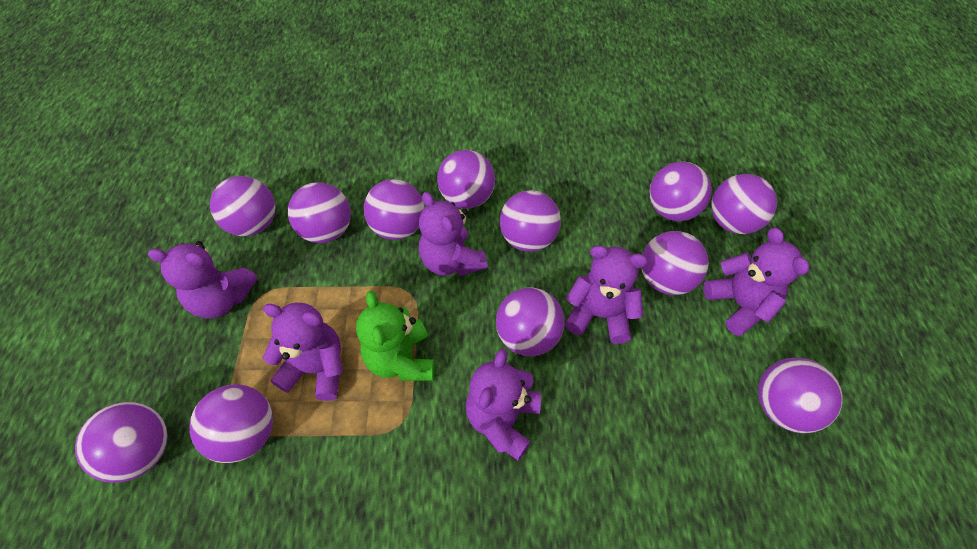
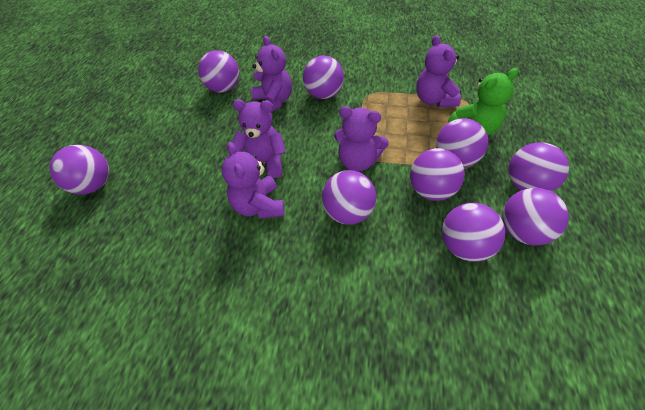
purple ball: 12 -> 9
purple teddy bear: 6 -> 5

